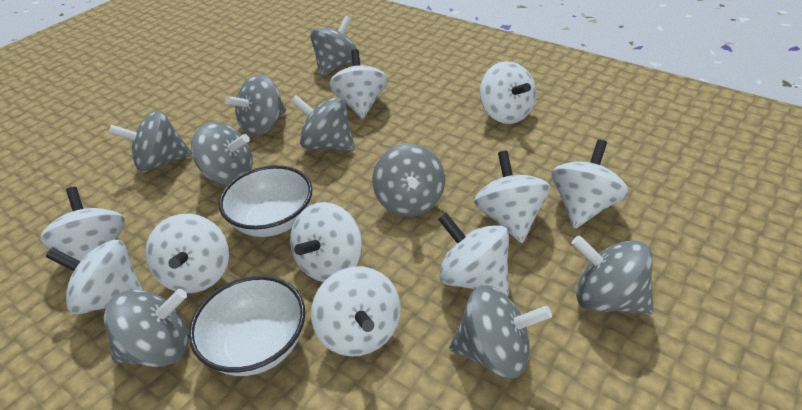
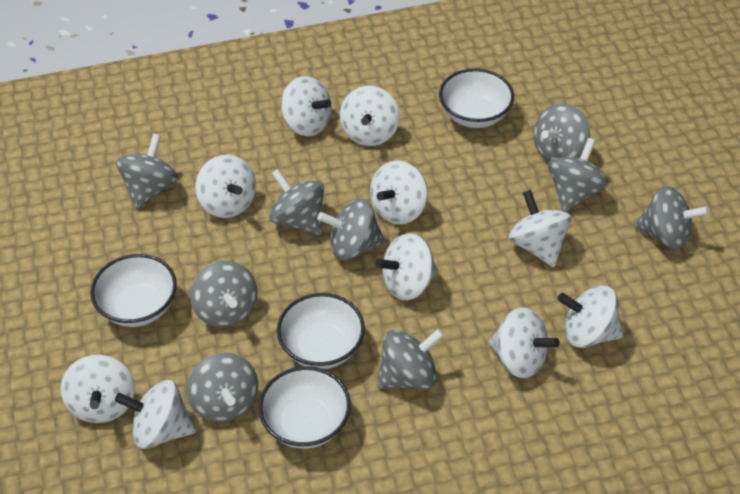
white bowl: 2 -> 4

